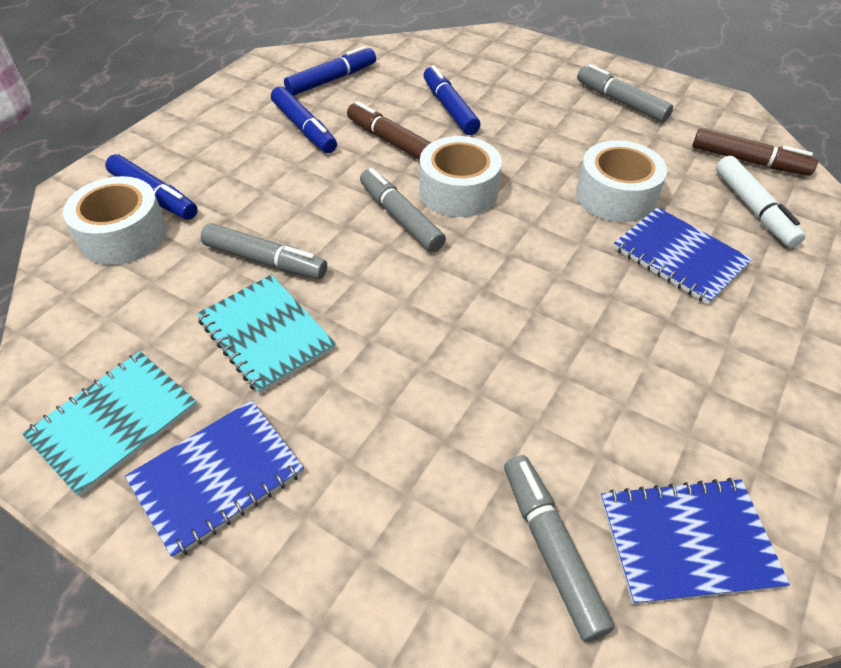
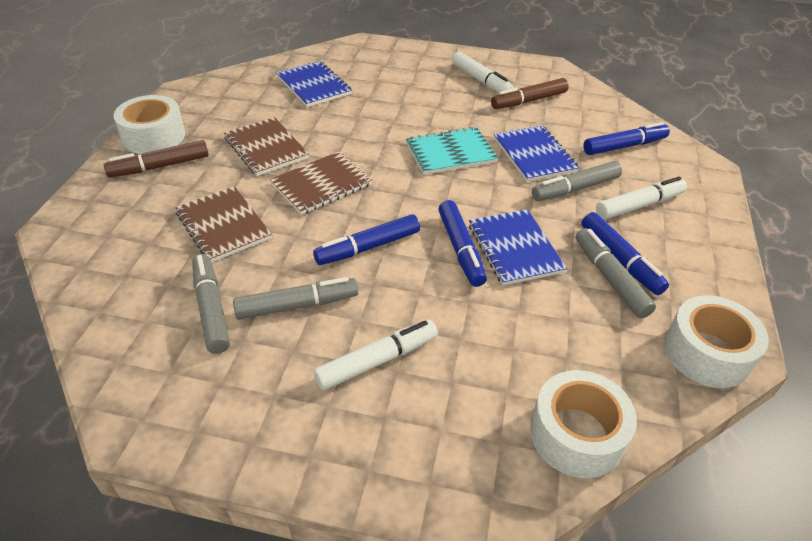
brown notebook: 0 -> 3
turquoise notebook: 2 -> 1
white marker: 1 -> 3

